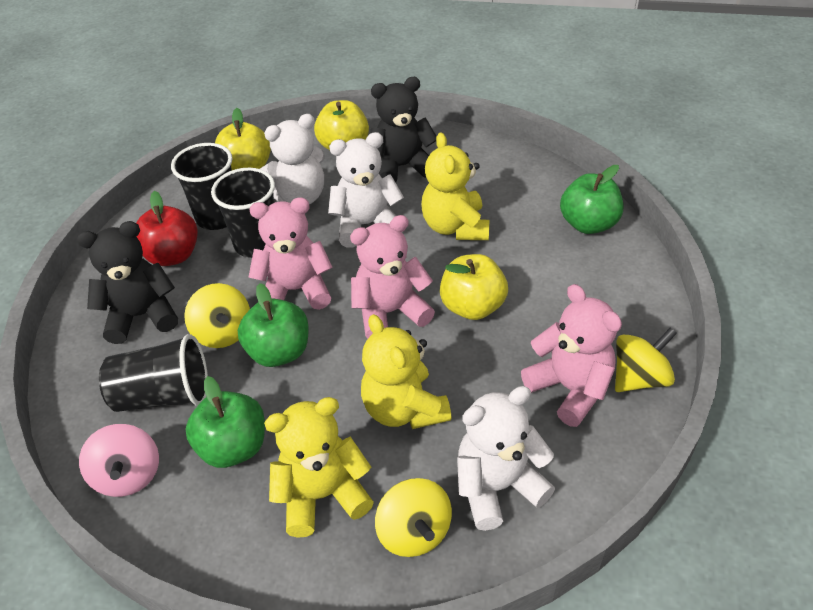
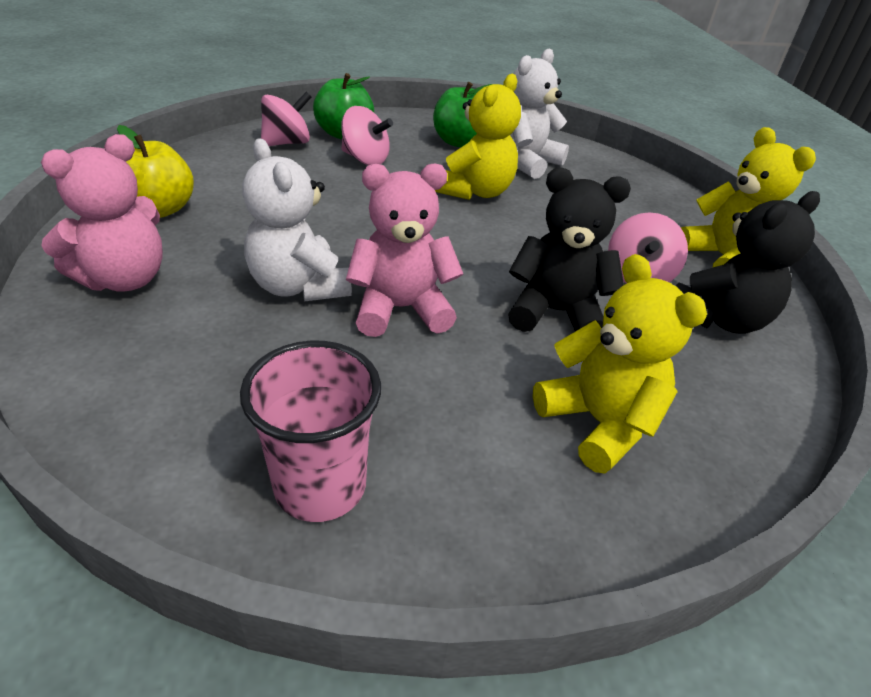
black cup: 3 -> 0
green apple: 3 -> 2
pink cup: 0 -> 1
pink spinning top: 1 -> 3
pink teddy bear: 3 -> 2
red apple: 1 -> 0
white teddy bear: 3 -> 2
yellow apple: 3 -> 1
yellow spinning top: 3 -> 0

